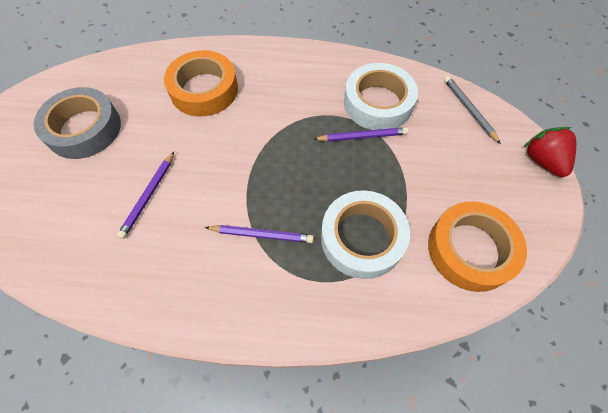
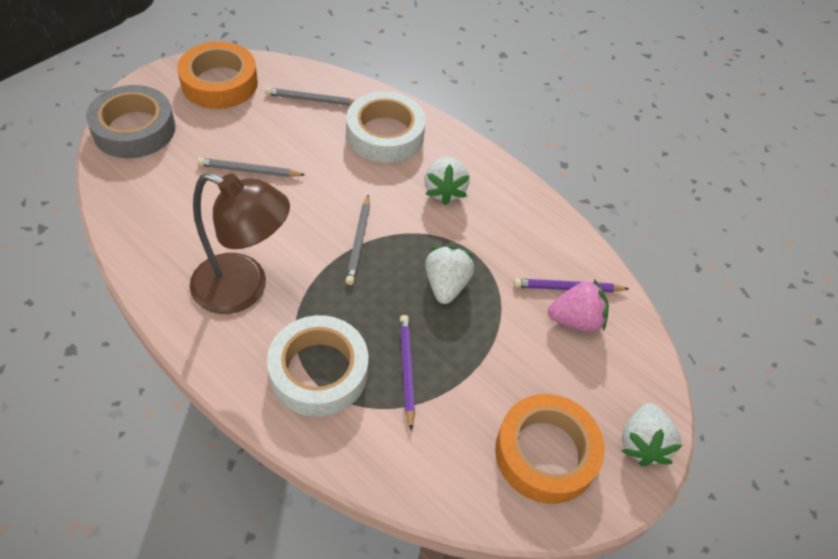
brown lamp: 0 -> 1
grey pencil: 1 -> 3
pink strawberry: 0 -> 1
purple pencil: 3 -> 2
red strawberry: 1 -> 0
white strawberry: 0 -> 3

